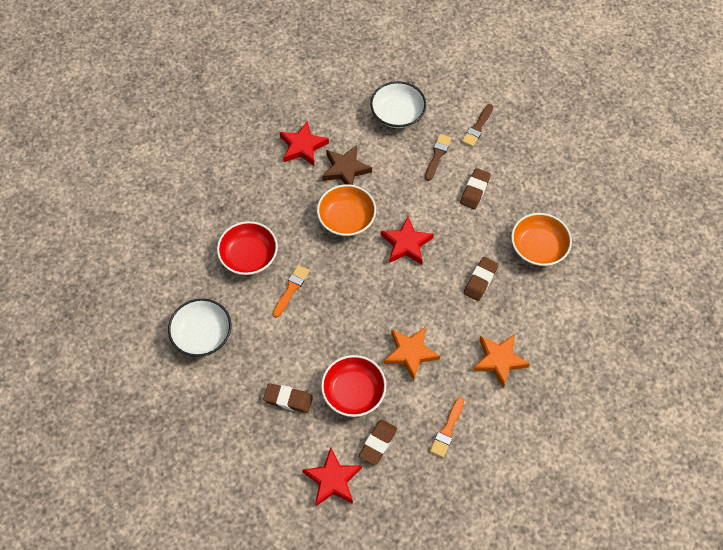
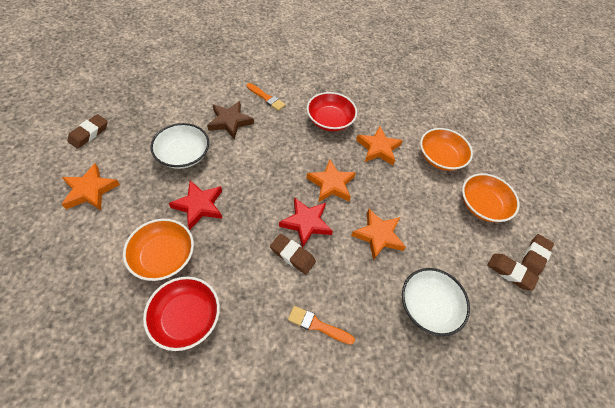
brown brush: 2 -> 0
orange bowl: 2 -> 3
orange star: 2 -> 4
red star: 3 -> 2

